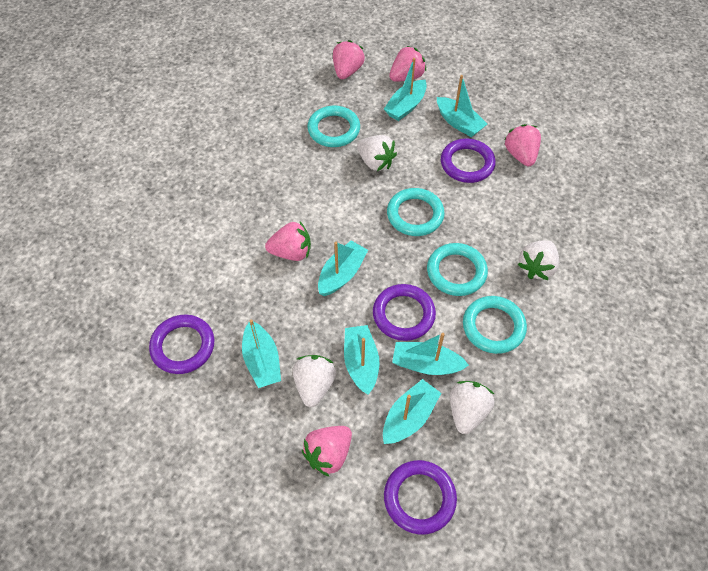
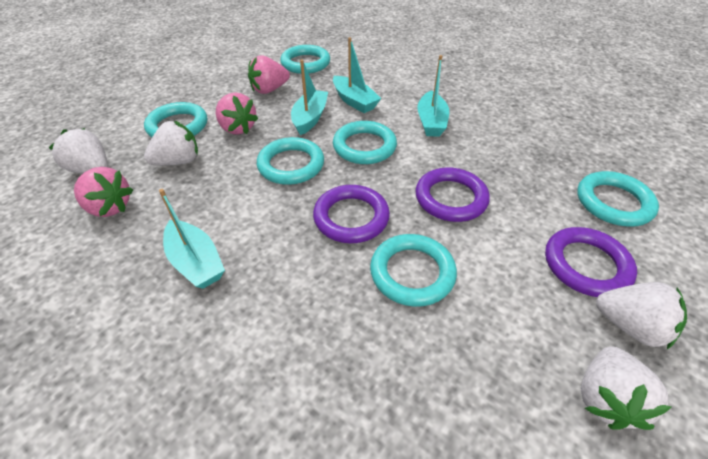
pink strawberry: 5 -> 3
purple ring: 4 -> 3
turquoise boat: 7 -> 4
turquoise ring: 4 -> 6

